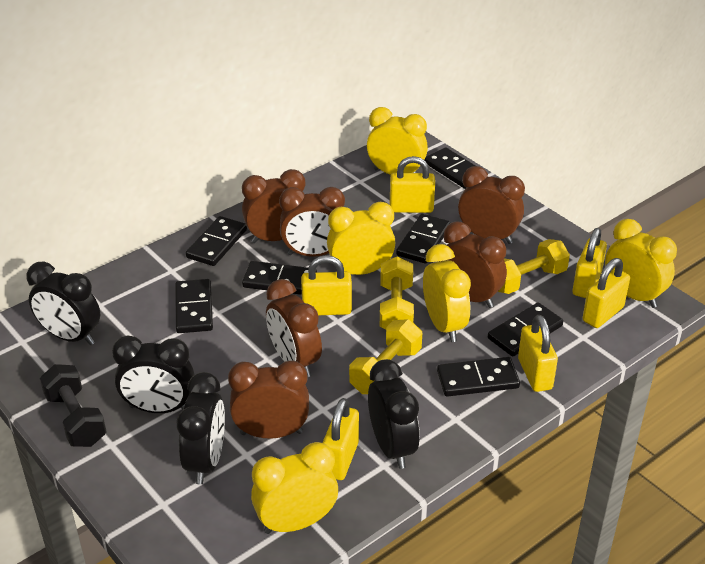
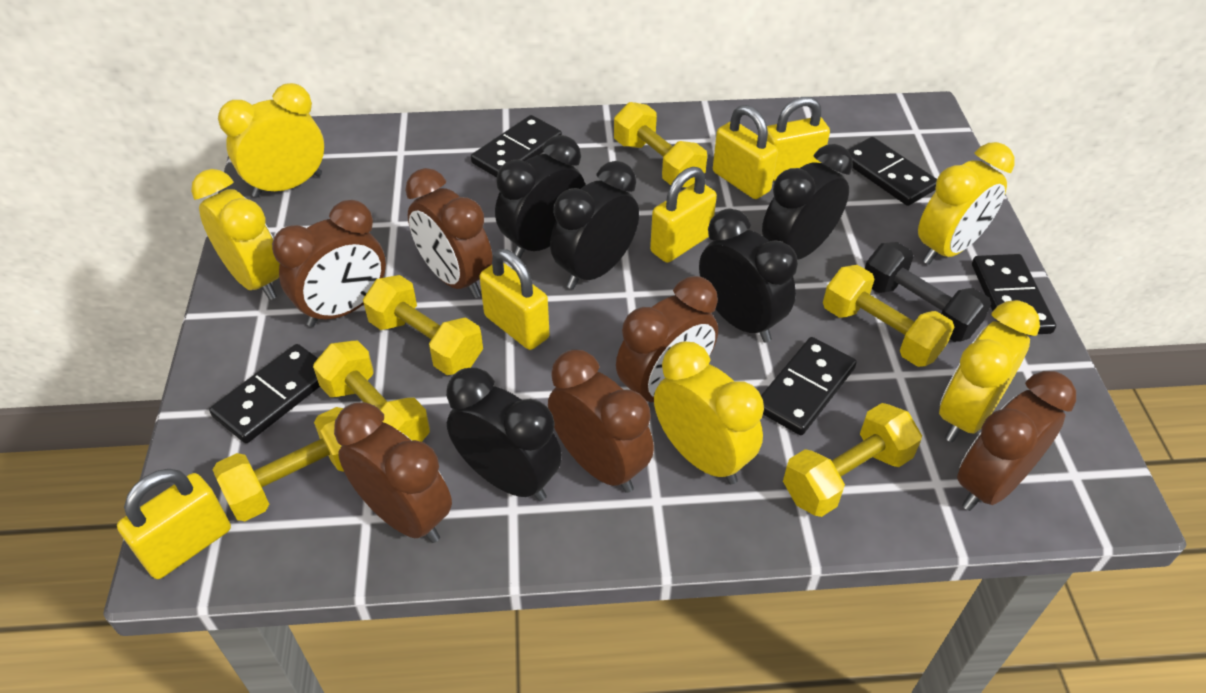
black clock: 4 -> 5
black domino: 7 -> 5
yellow dumbbell: 3 -> 6
yellow padlock: 6 -> 5

